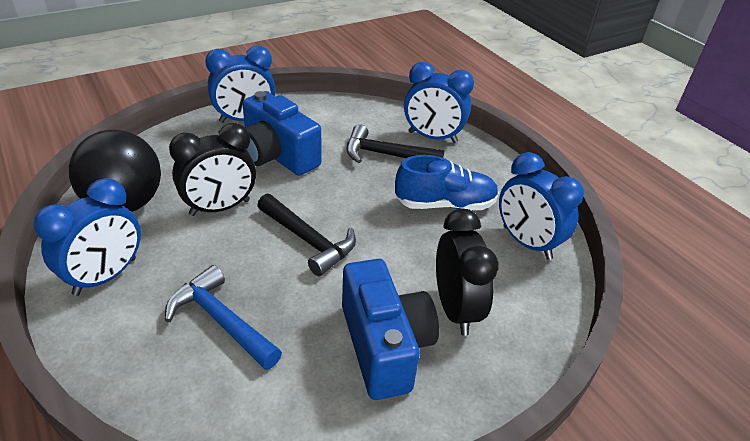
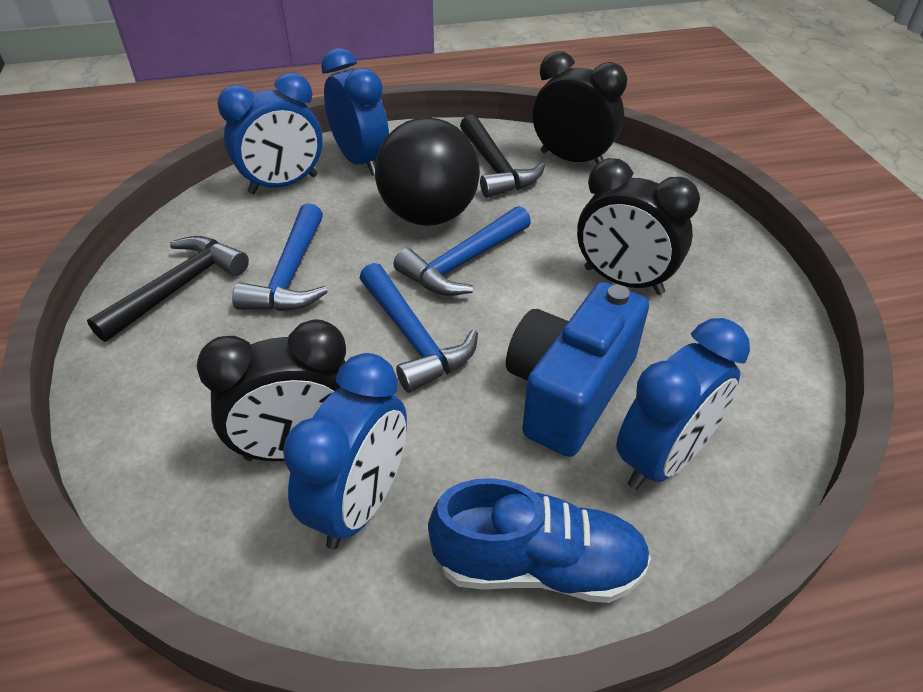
black clock: 2 -> 3
blue camera: 2 -> 1
blue hammer: 1 -> 3

